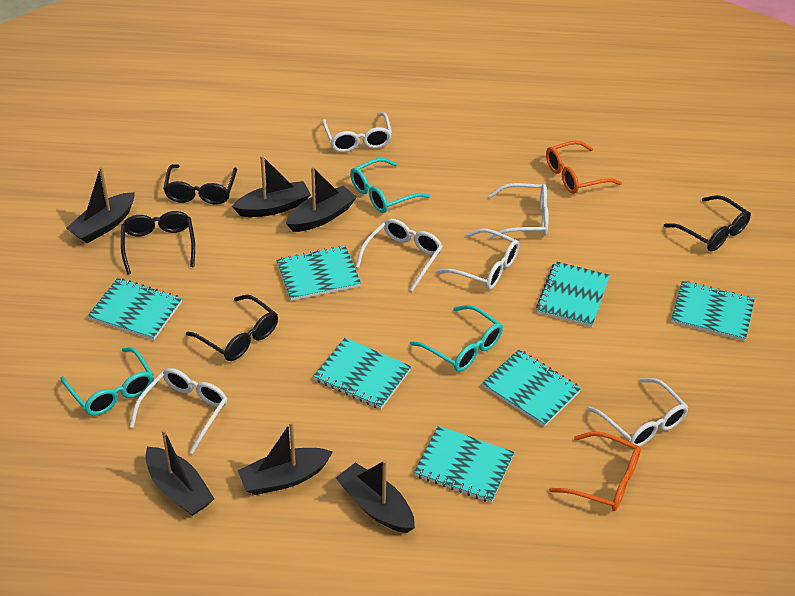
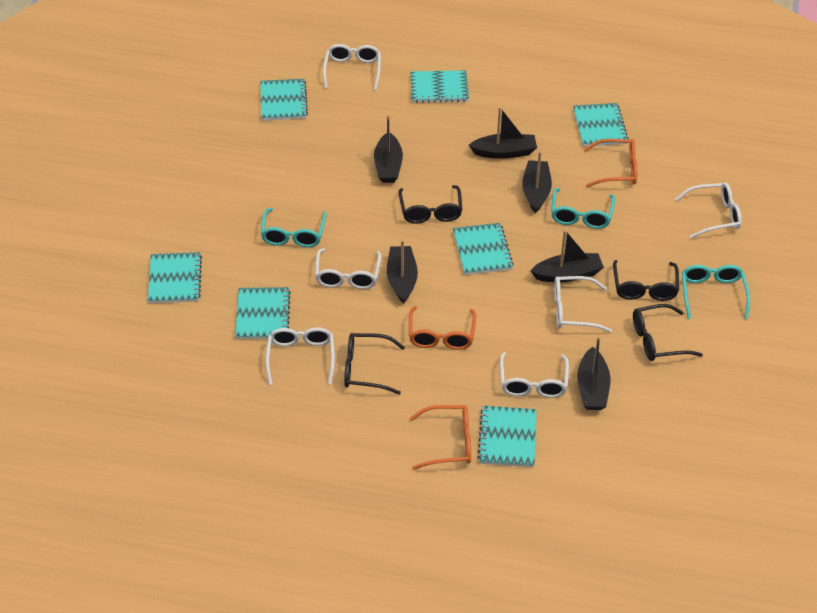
orange glasses: 2 -> 3

